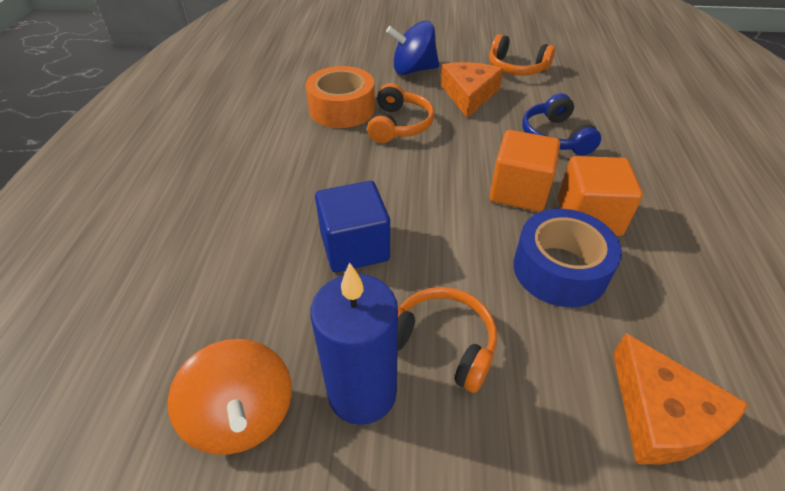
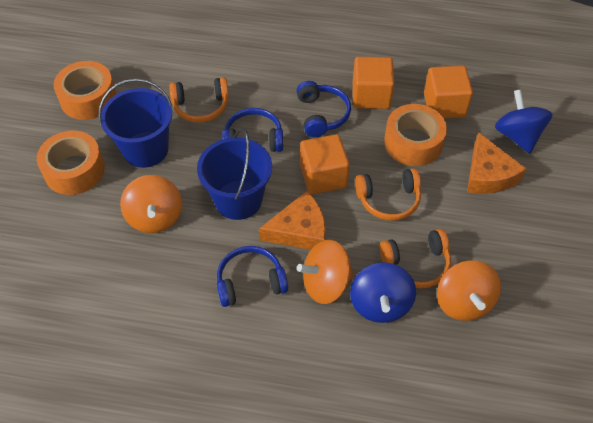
blue bucket: 0 -> 2
blue candle: 1 -> 0
blue cube: 1 -> 0
blue headphones: 1 -> 3
blue spinning top: 1 -> 2
blue tape: 1 -> 0
orange cube: 2 -> 3
orange spinning top: 1 -> 3
orange tape: 1 -> 3

